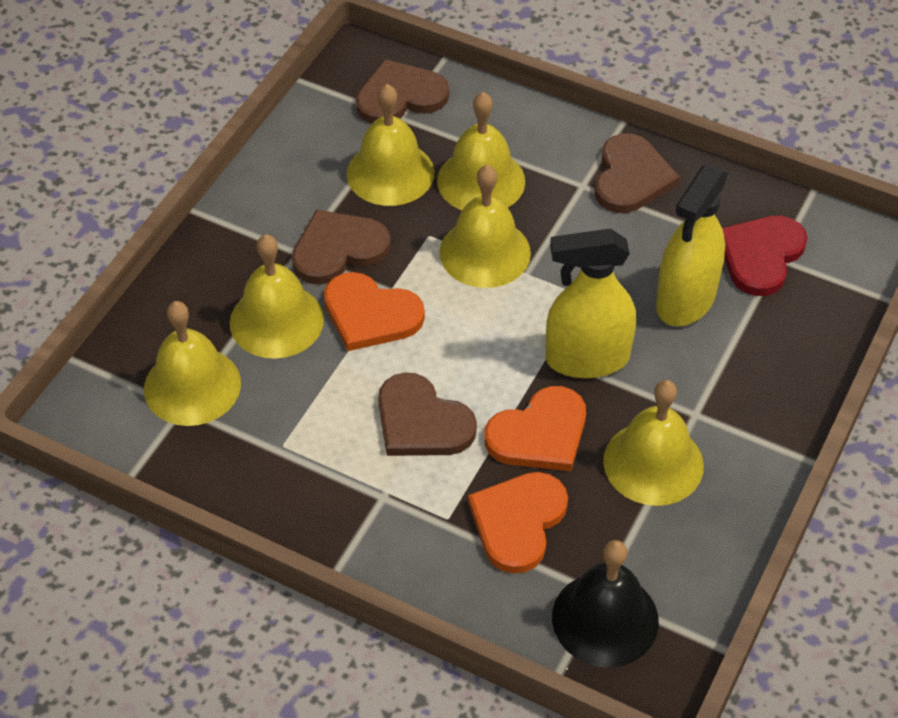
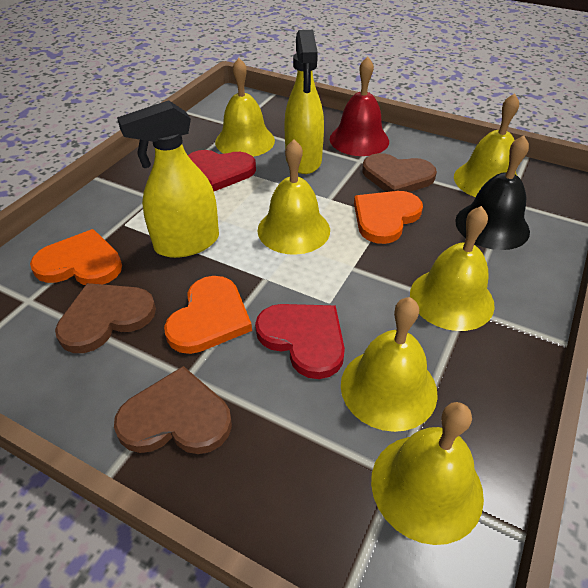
brown heart: 4 -> 3
red bell: 0 -> 1
red heart: 1 -> 2

